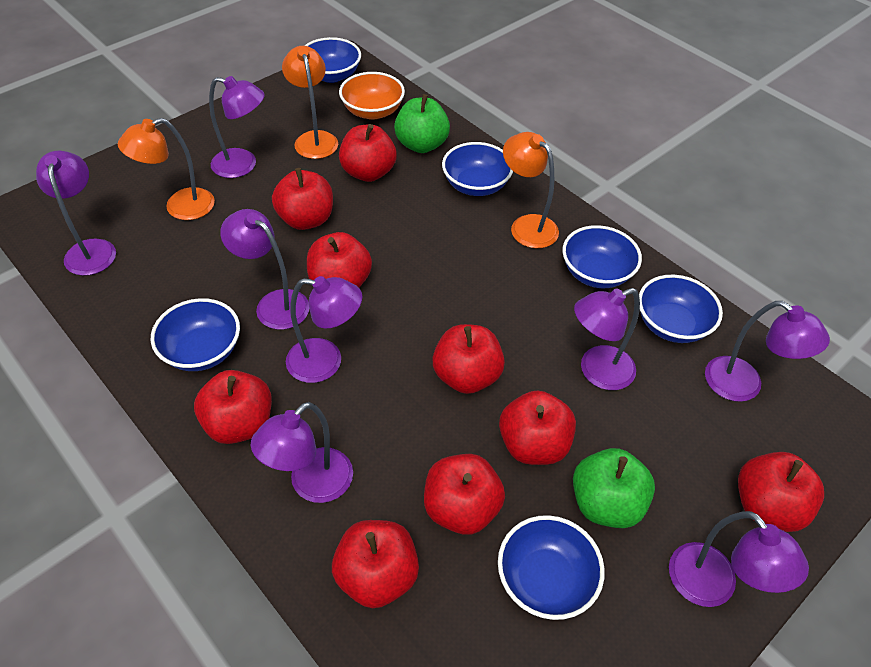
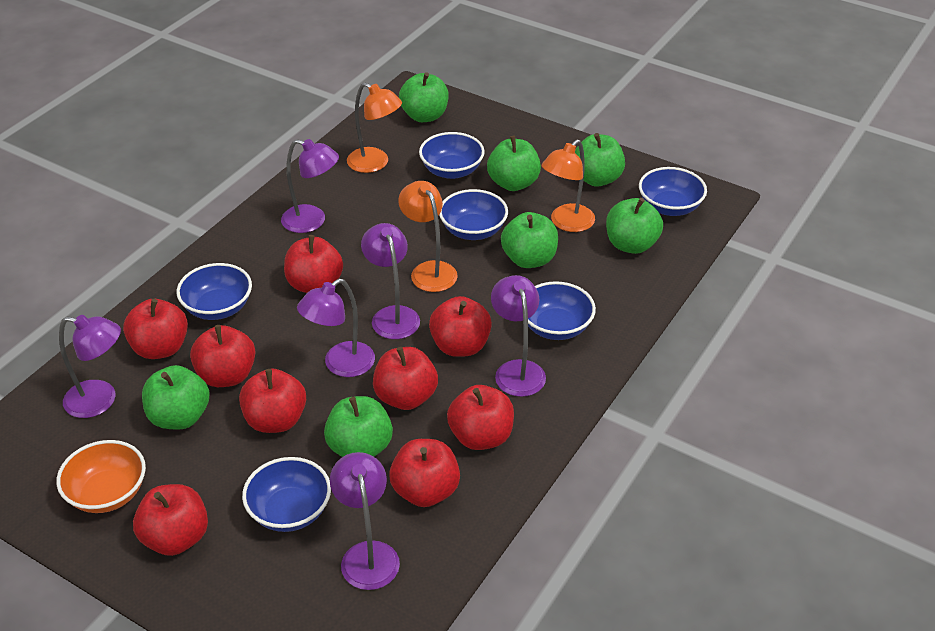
green apple: 2 -> 7
purple lamp: 8 -> 6

